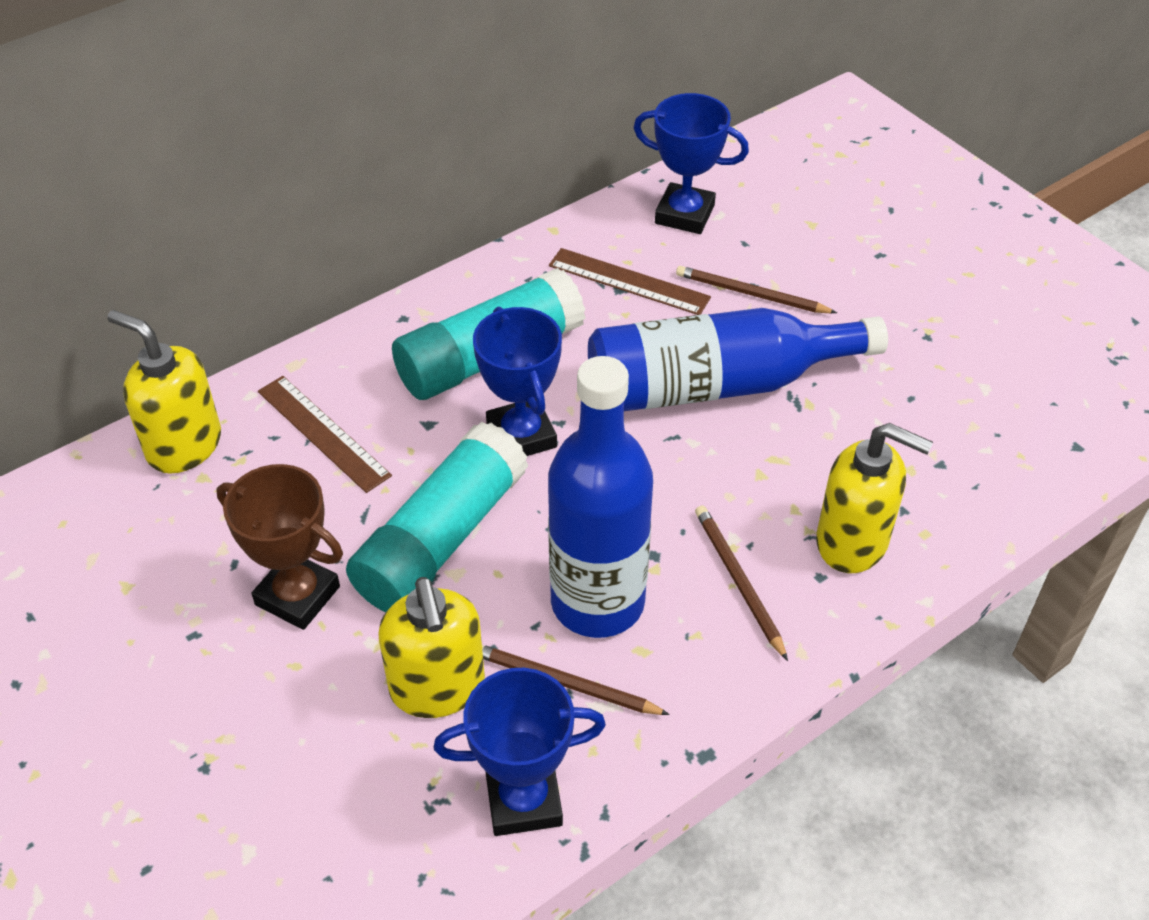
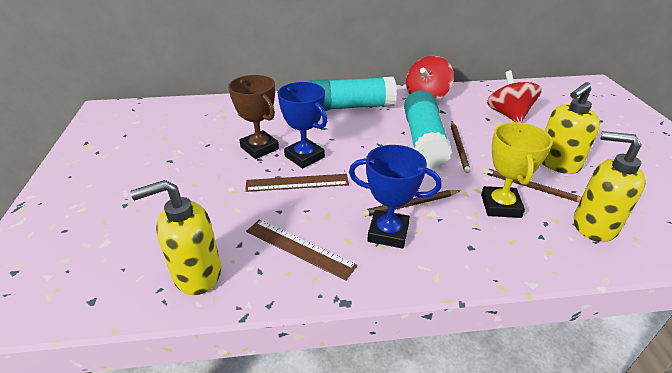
blue bottle: 2 -> 0
blue trophy: 3 -> 2
red spinning top: 0 -> 2
yellow trophy: 0 -> 1

